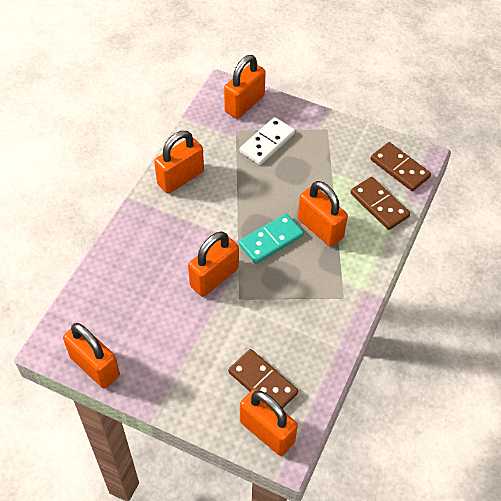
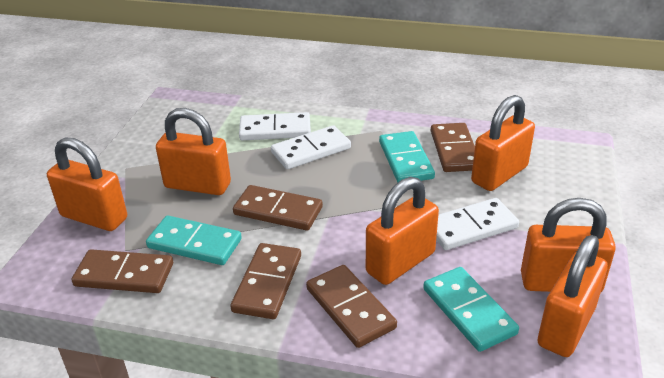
brown domino: 3 -> 5
turquoise domino: 1 -> 3
white domino: 1 -> 3

